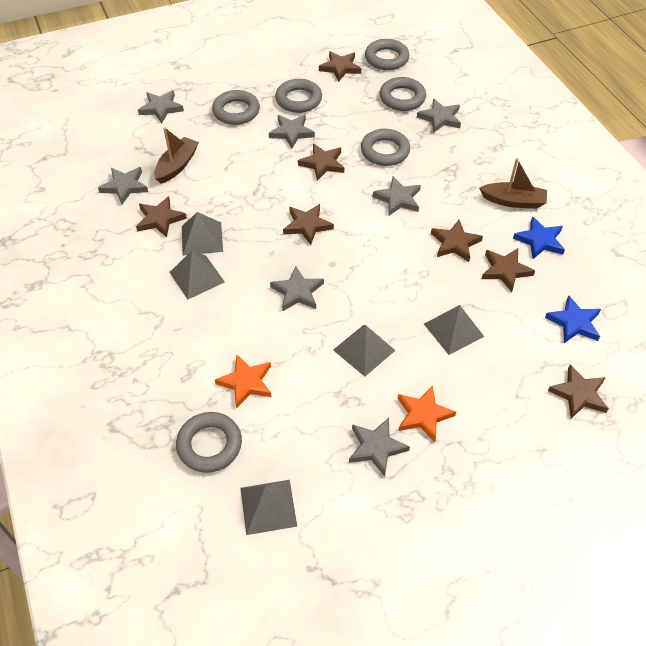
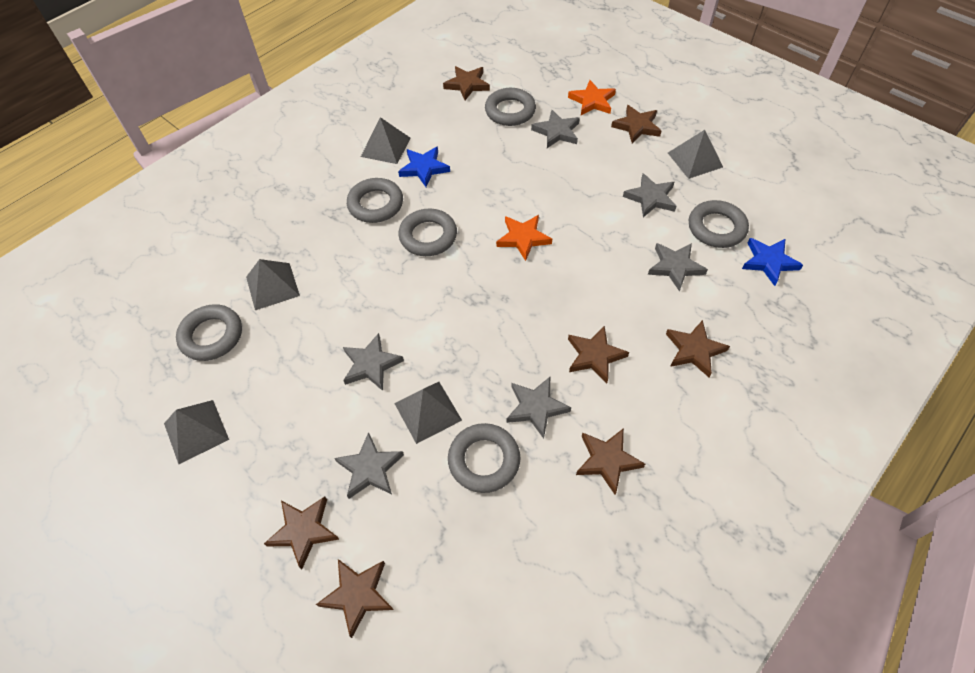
brown boat: 2 -> 0
grey star: 7 -> 6

